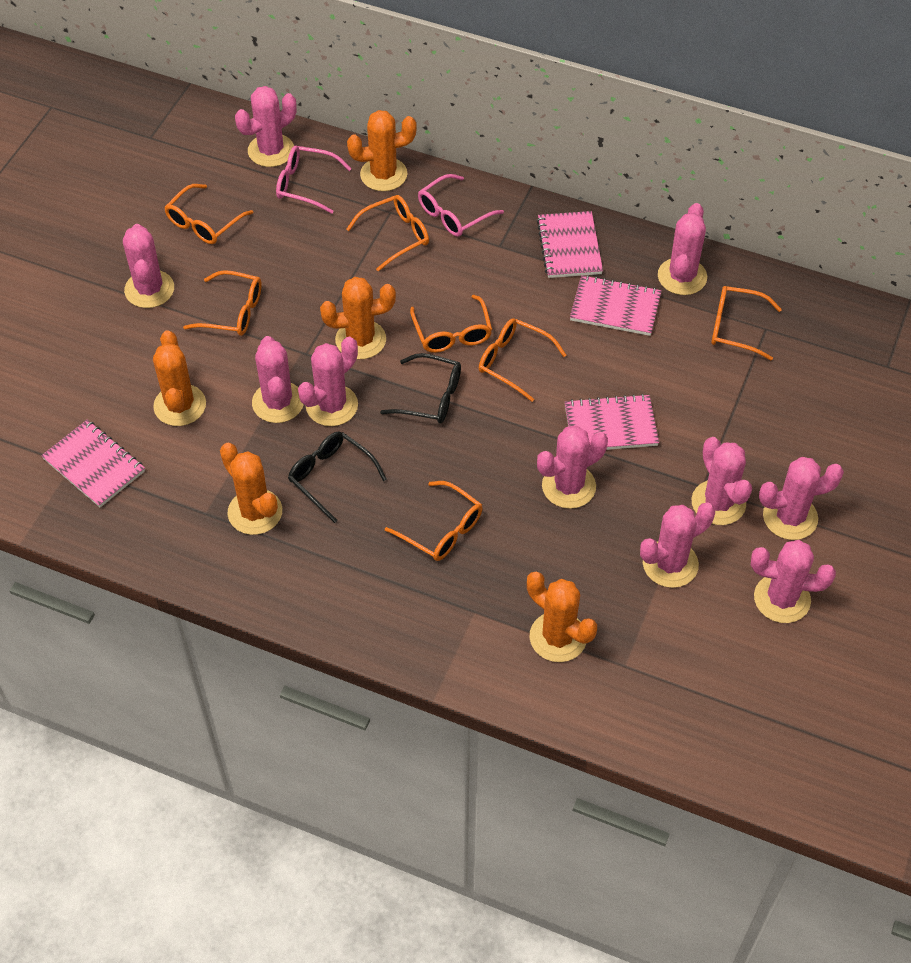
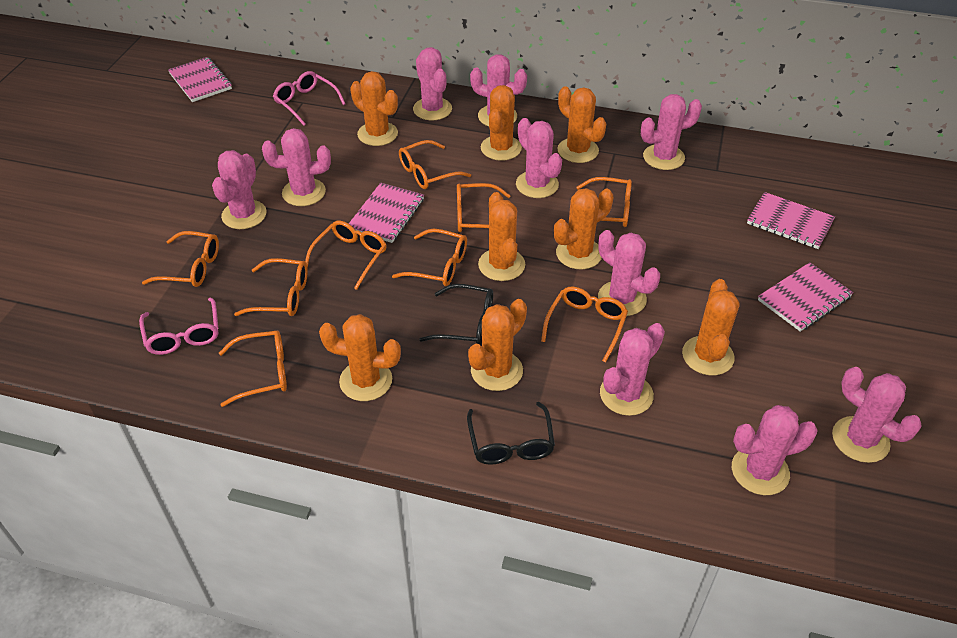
orange cactus: 5 -> 8
orange glasses: 7 -> 9

